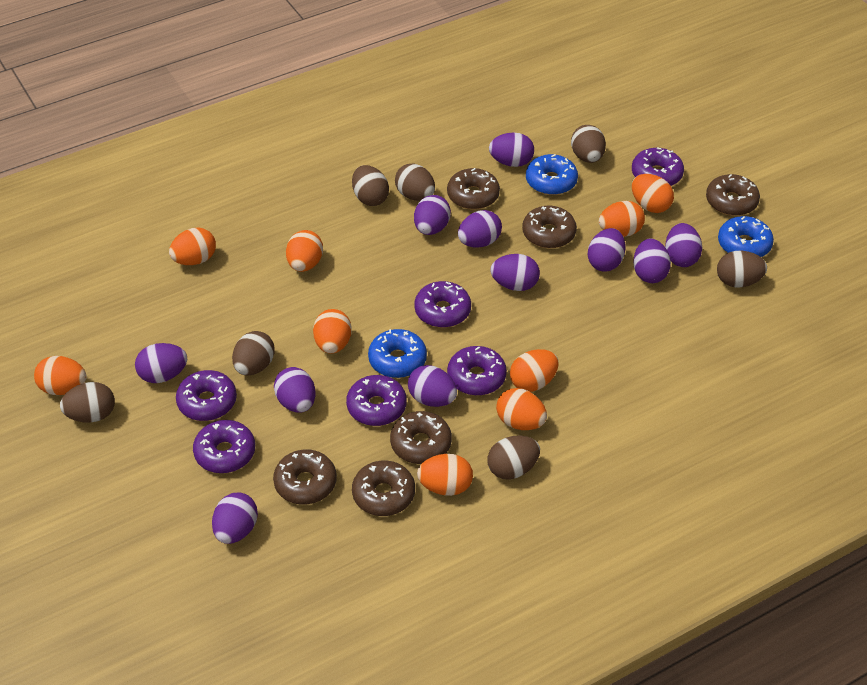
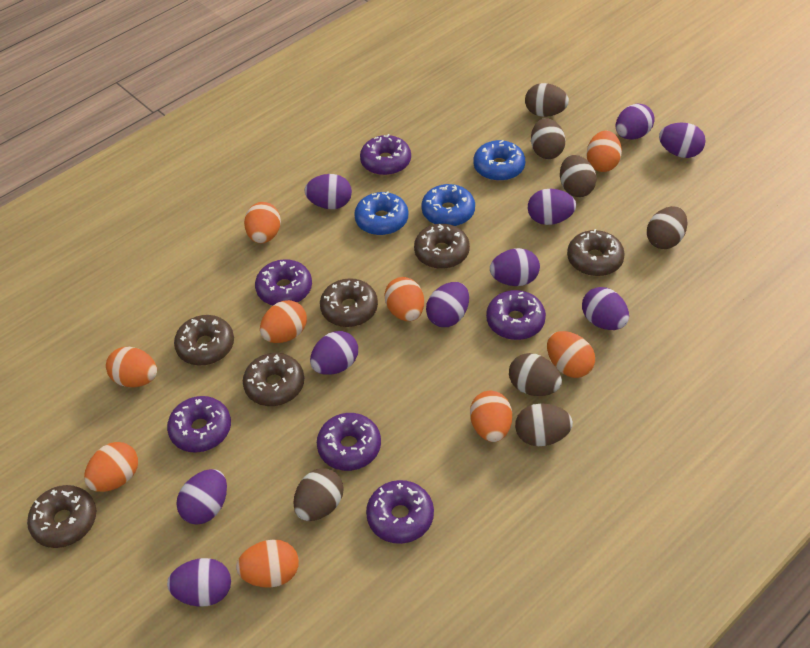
purple egg: 11 -> 10

